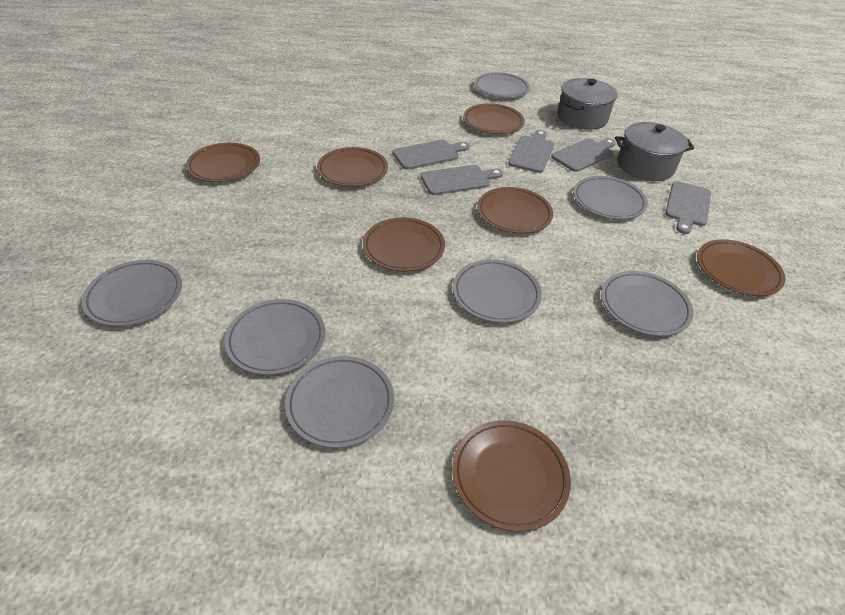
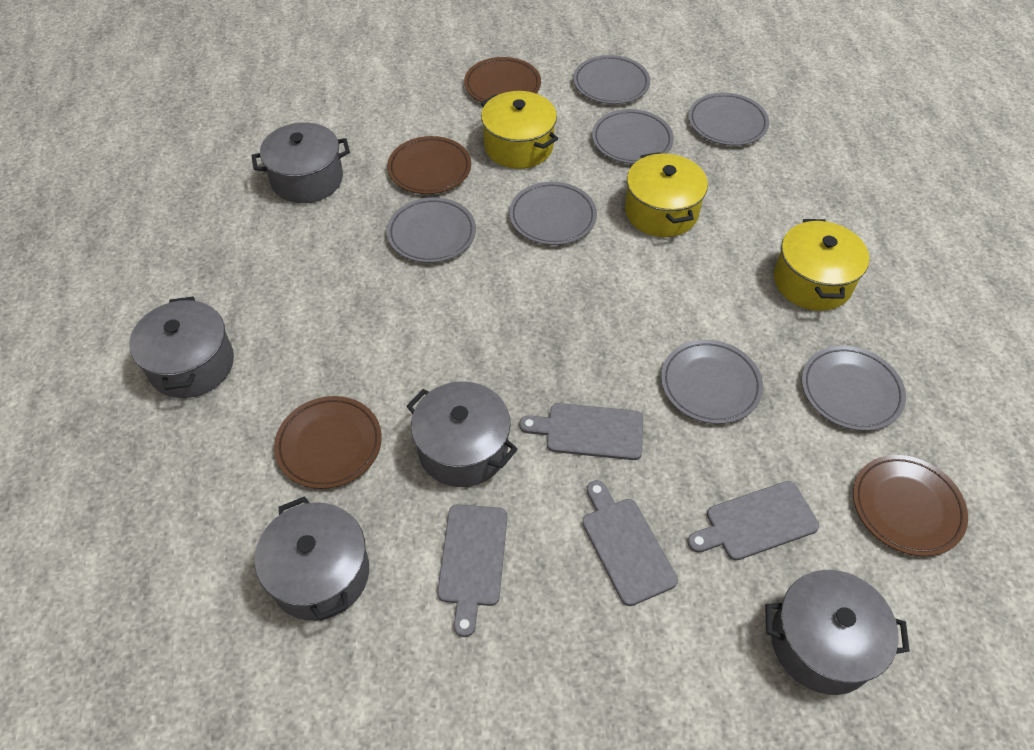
brown plate: 7 -> 4
grey cutting board: 5 -> 4
grey pot: 2 -> 5
yellow pot: 0 -> 3

